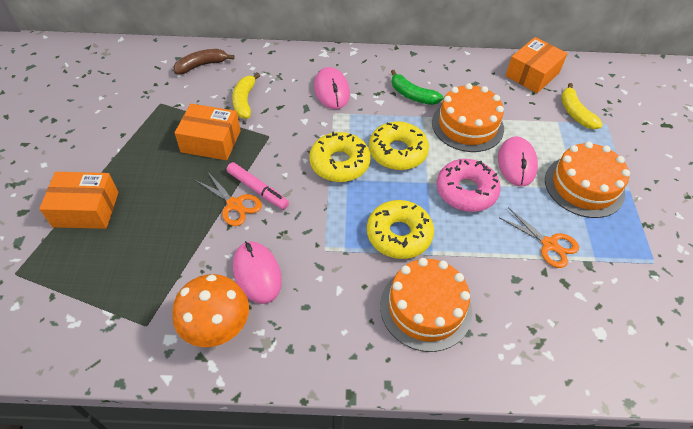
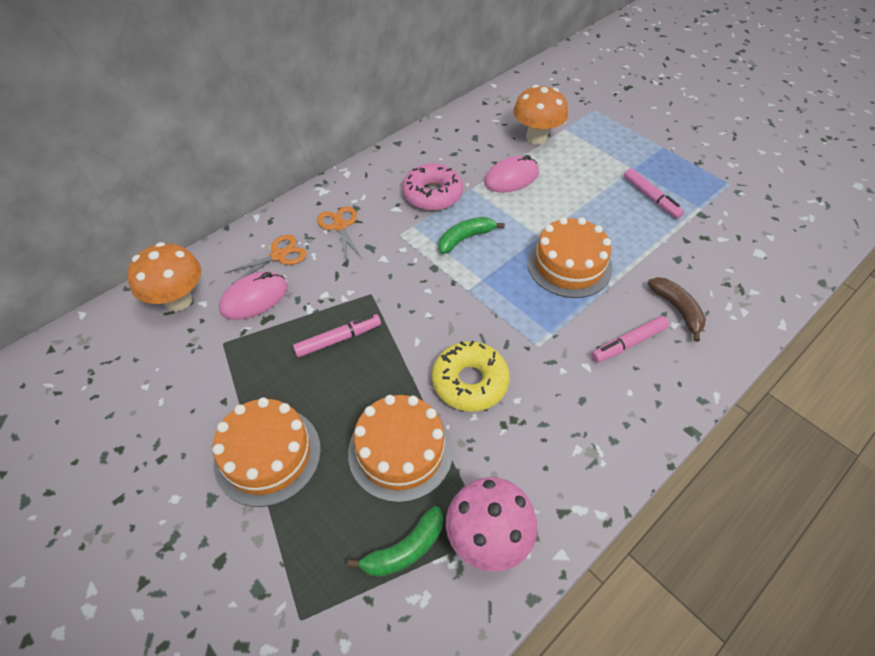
green banana: 1 -> 2
orange box: 3 -> 0
orange mushroom: 1 -> 2
pink marker: 1 -> 3
pink mouse: 3 -> 2
pink mushroom: 0 -> 1
yellow banana: 2 -> 0
yellow donut: 3 -> 1

